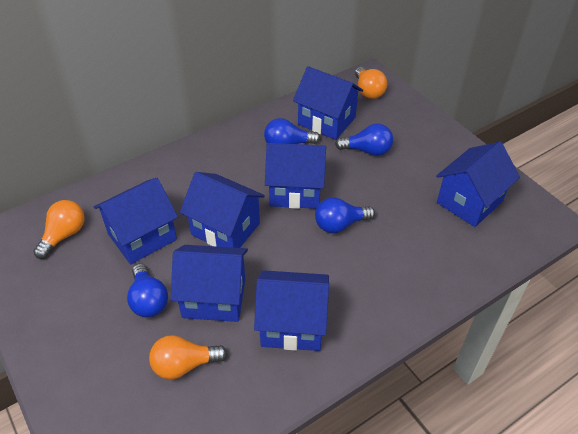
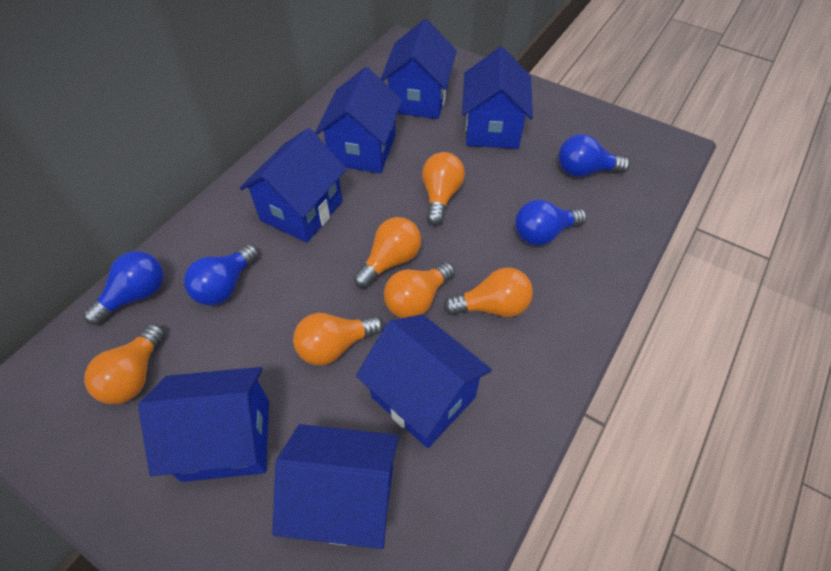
orange light bulb: 3 -> 6

